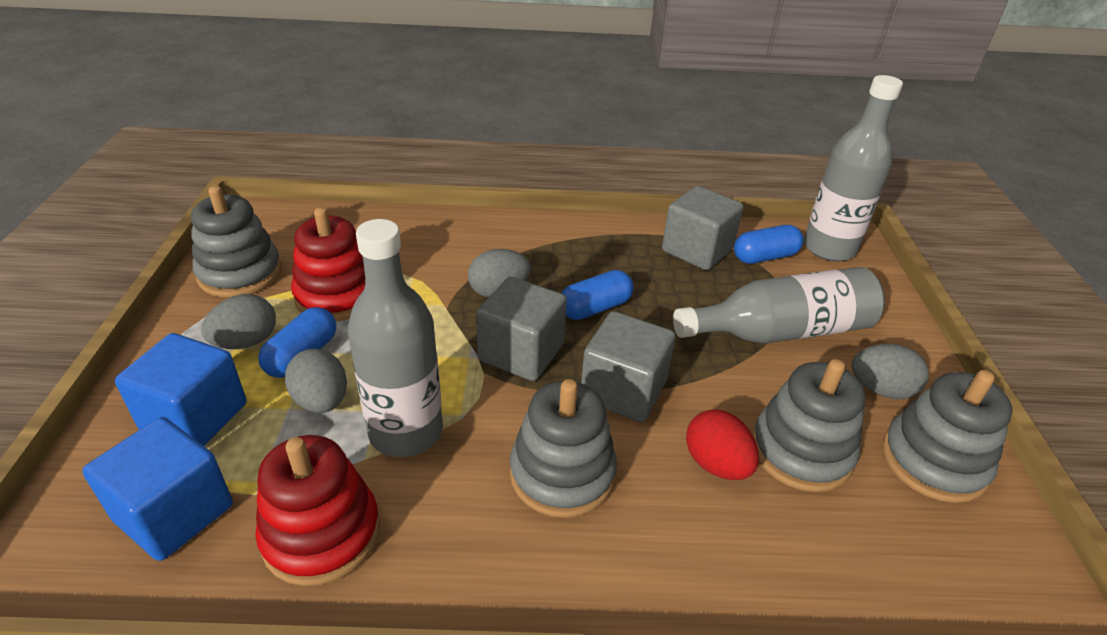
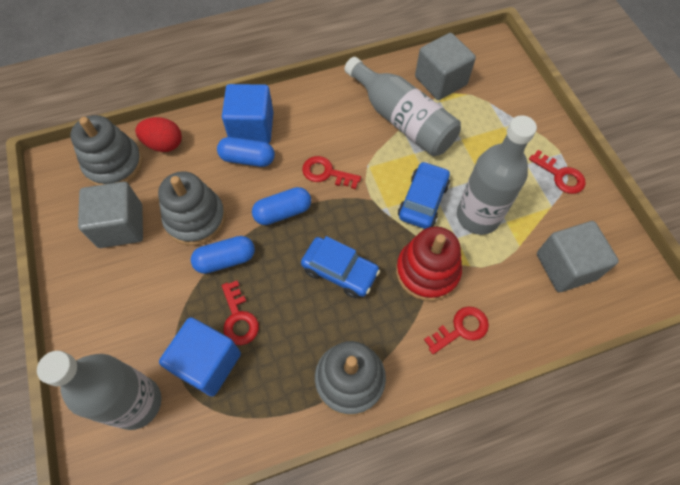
blue car: 0 -> 2
grey egg: 4 -> 0
grey stacking toy: 4 -> 3
red key: 0 -> 4
red stacking toy: 2 -> 1

